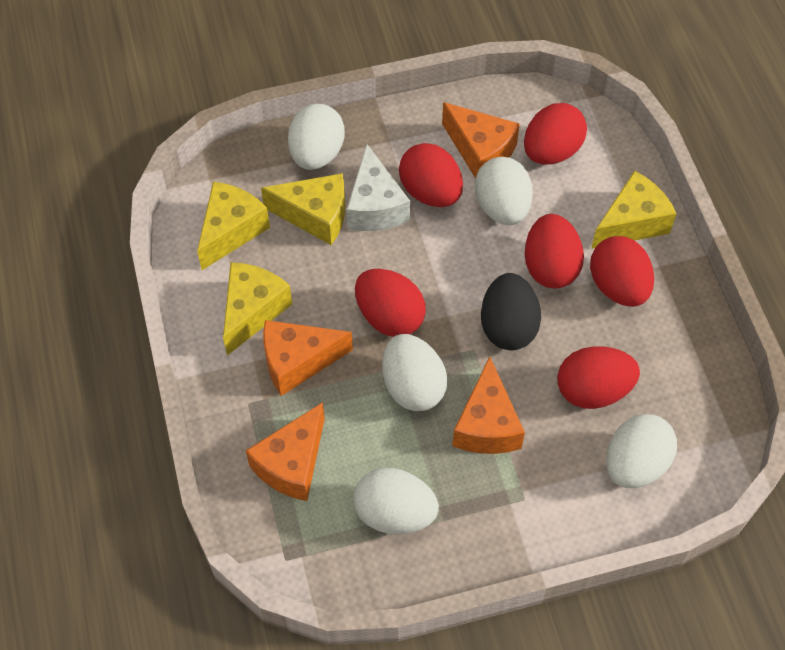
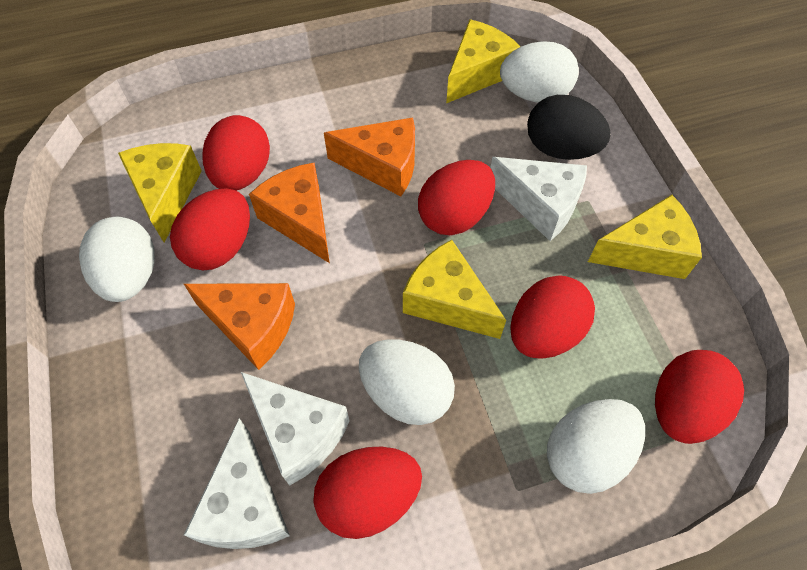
orange cheese: 4 -> 3
white cheese: 1 -> 3
white egg: 5 -> 4

